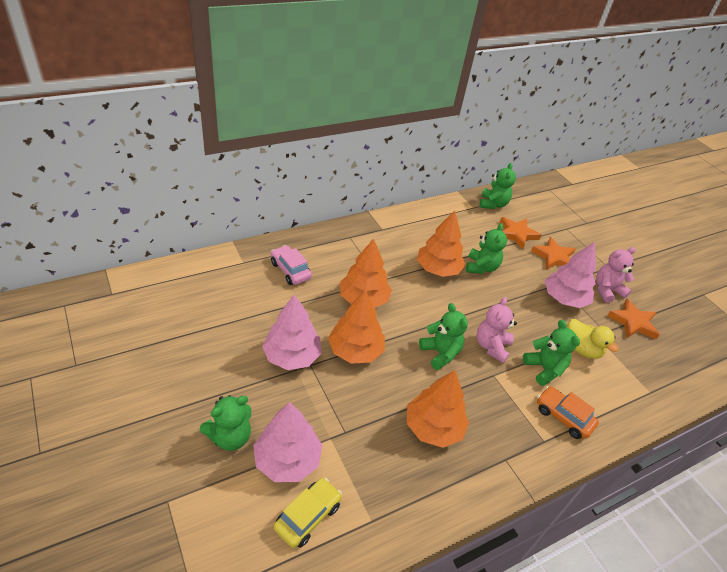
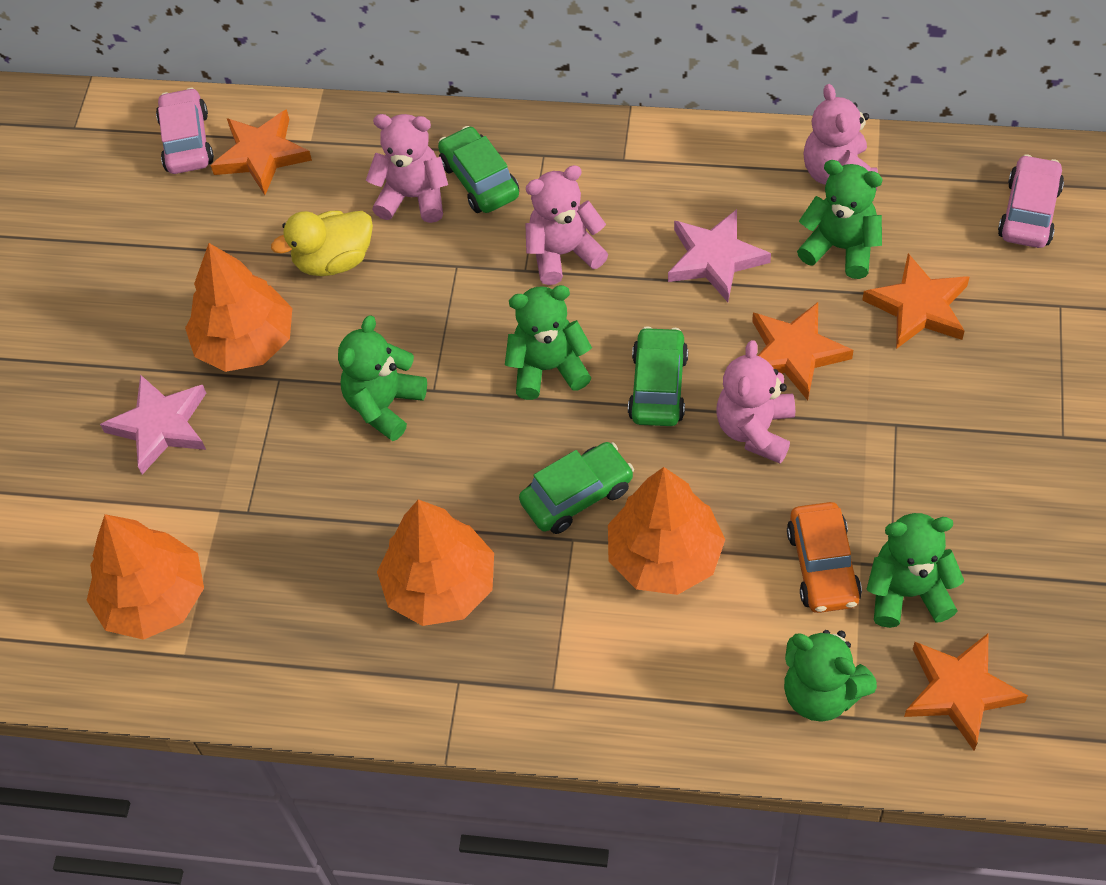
green car: 0 -> 3
orange star: 3 -> 4
pink car: 1 -> 2
pink star: 0 -> 2
pink teddy bear: 2 -> 4
pink tree: 3 -> 0
yellow car: 1 -> 0

